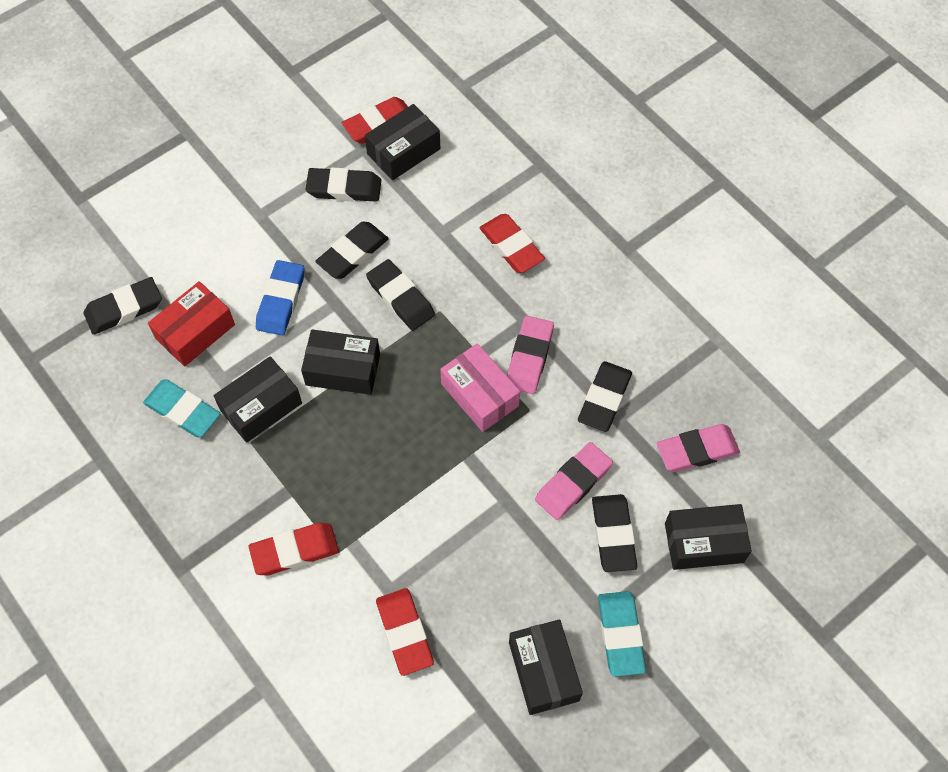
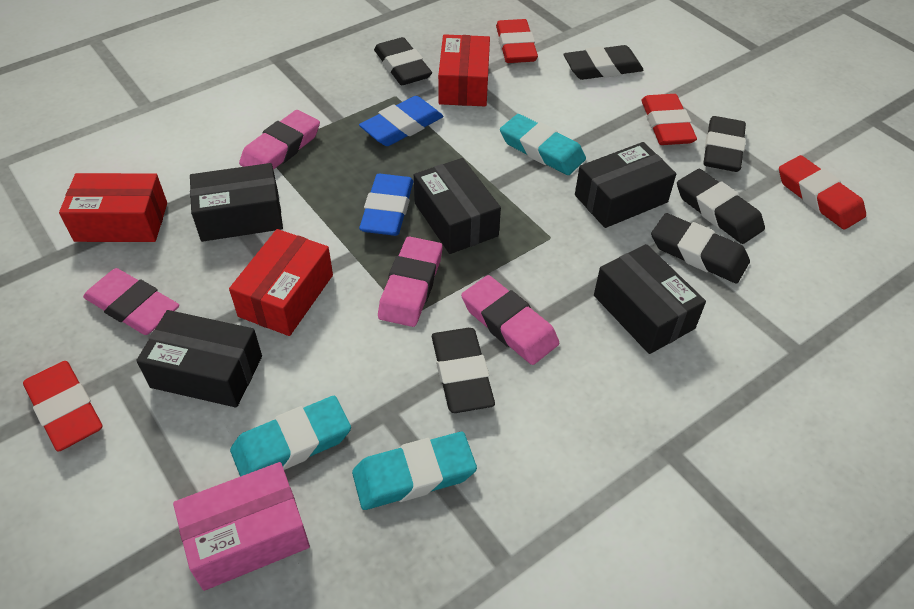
blue eraser: 1 -> 2
pink eraser: 3 -> 4
red box: 1 -> 3
turquoise eraser: 2 -> 3

